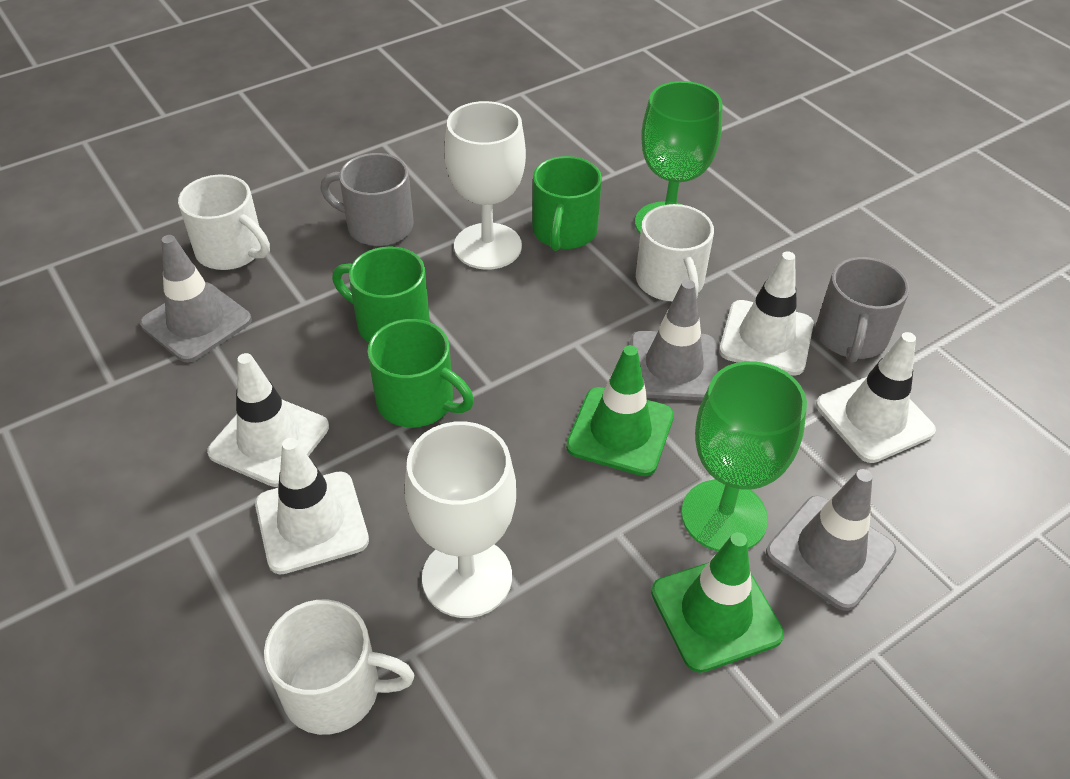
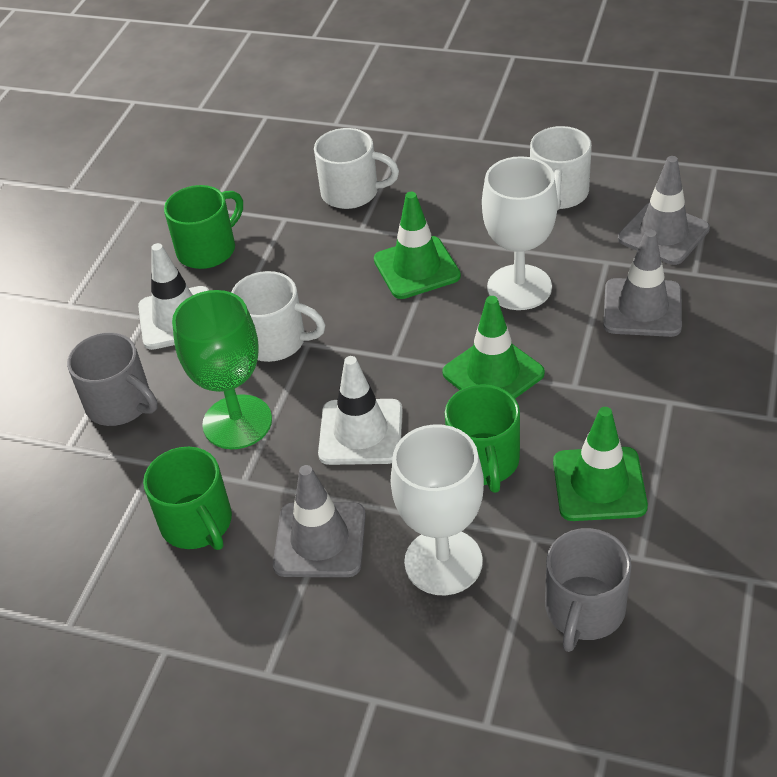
green goblet: 2 -> 1
green traffic cone: 2 -> 3
white traffic cone: 4 -> 2

